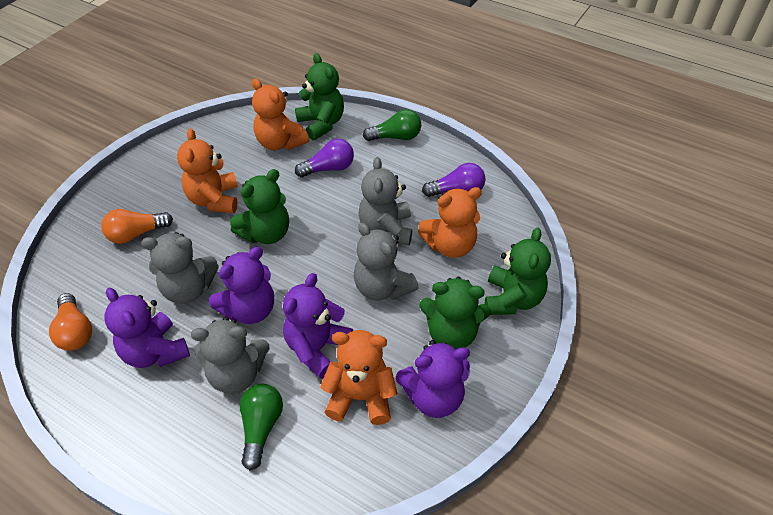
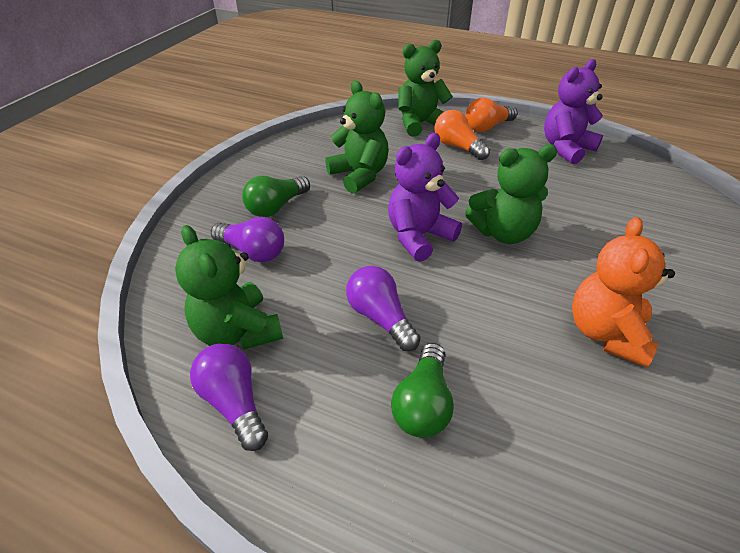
grey teddy bear: 4 -> 0
orange teddy bear: 4 -> 1
purple light bulb: 2 -> 3
purple teddy bear: 4 -> 2

